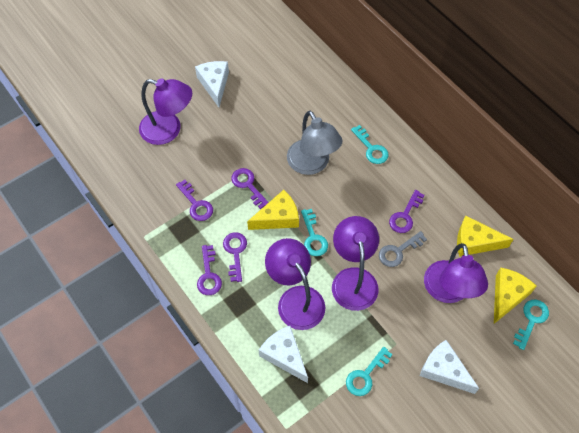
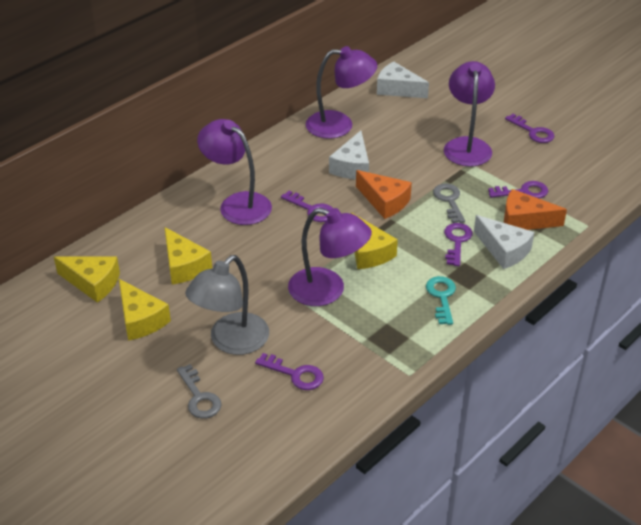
grey key: 1 -> 2
orange cheese: 0 -> 2
turquoise key: 4 -> 1
yellow cheese: 3 -> 4

